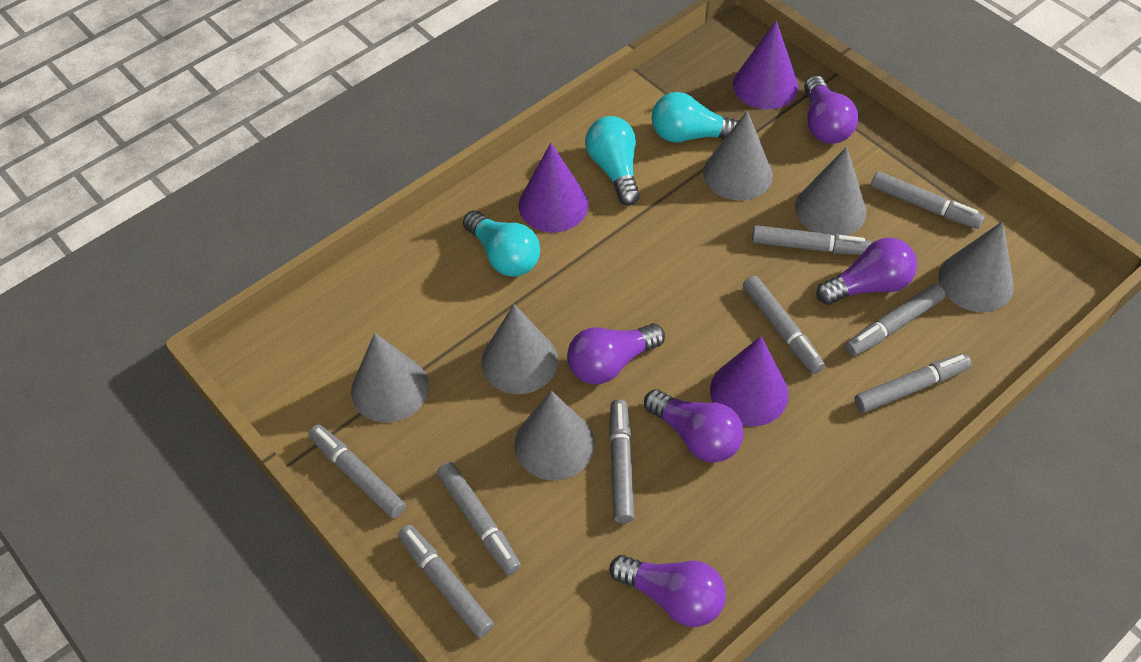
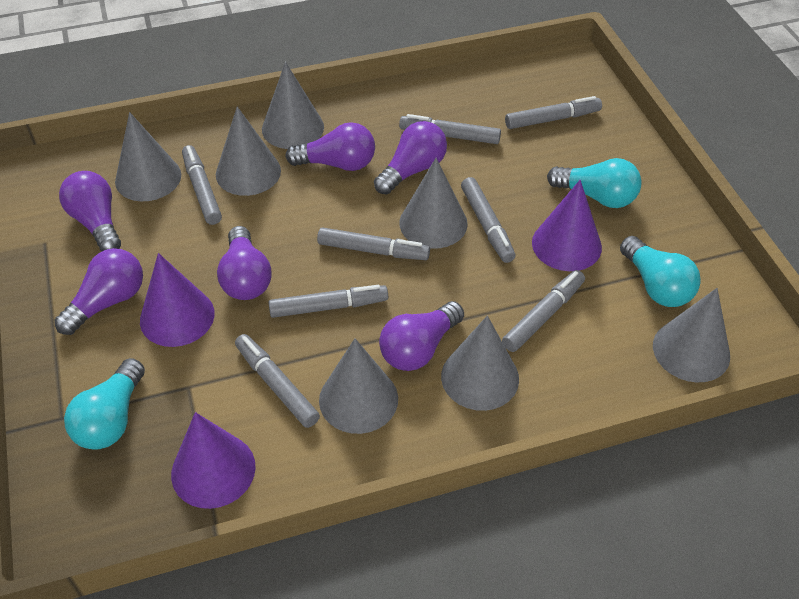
grey cone: 6 -> 7
grey marker: 9 -> 8
purple light bulb: 5 -> 6

